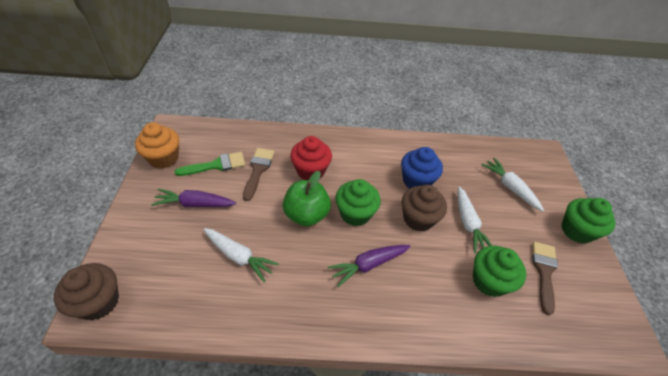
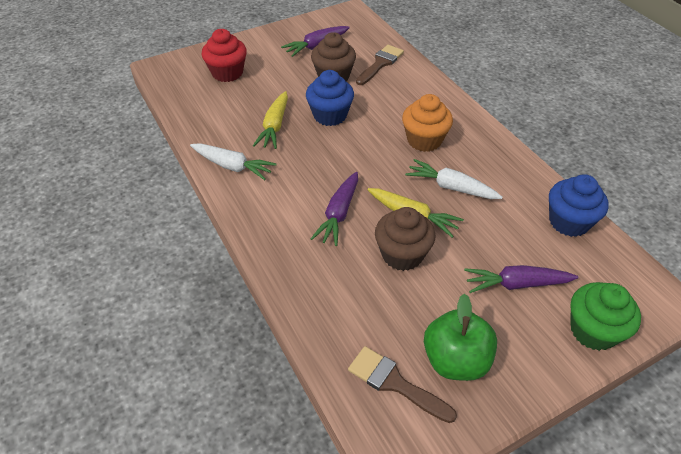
blue cupcake: 1 -> 2
green brush: 1 -> 0
green cupcake: 3 -> 1
purple carrot: 2 -> 3
white carrot: 3 -> 2
yellow carrot: 0 -> 2

